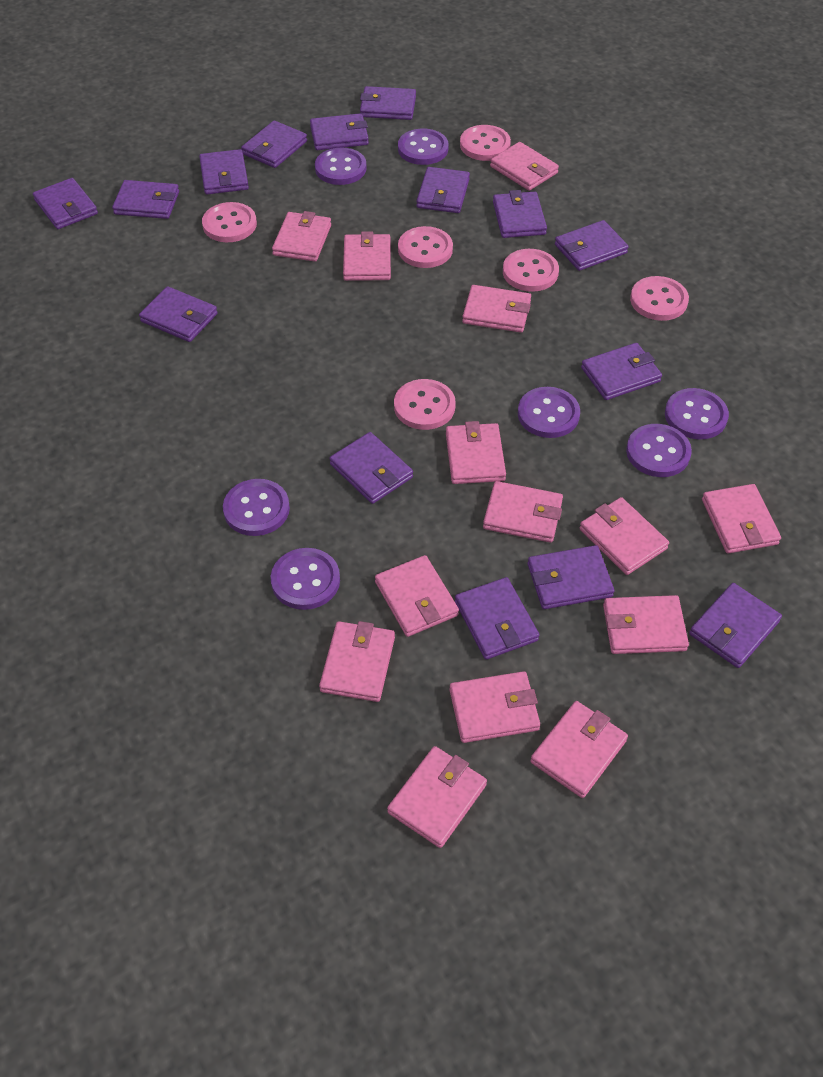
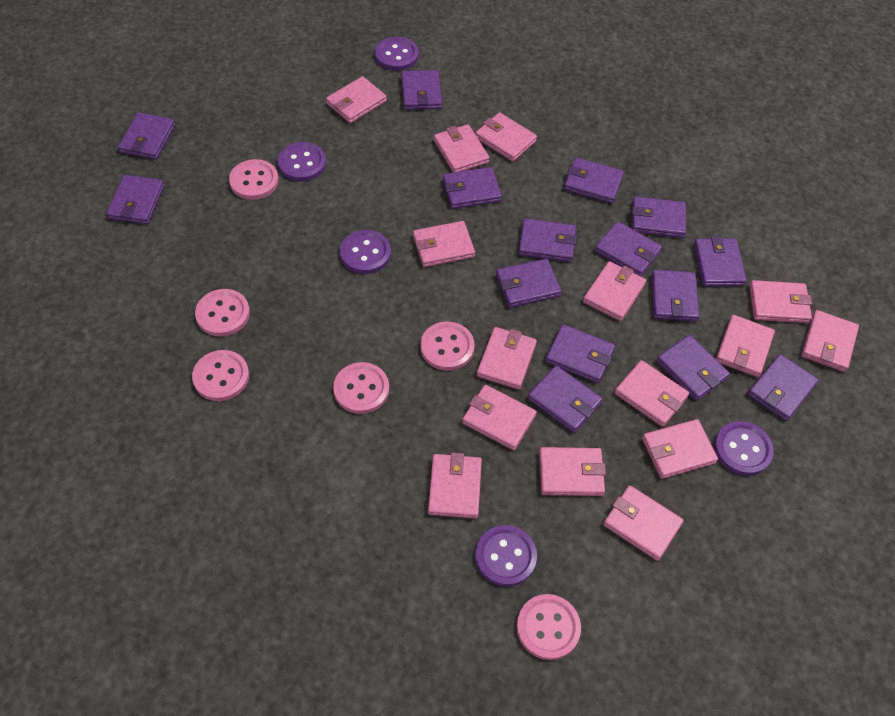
pink wallet: 14 -> 15
purple button: 7 -> 5

